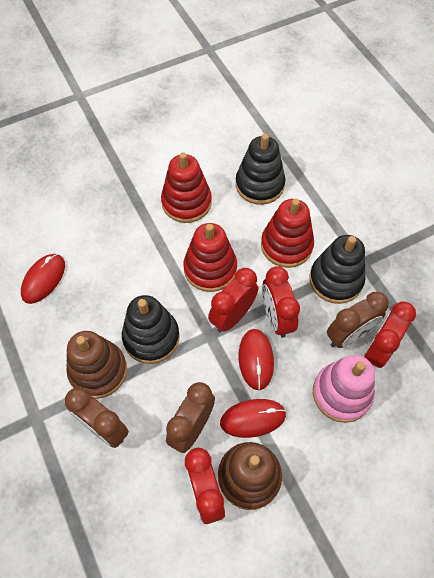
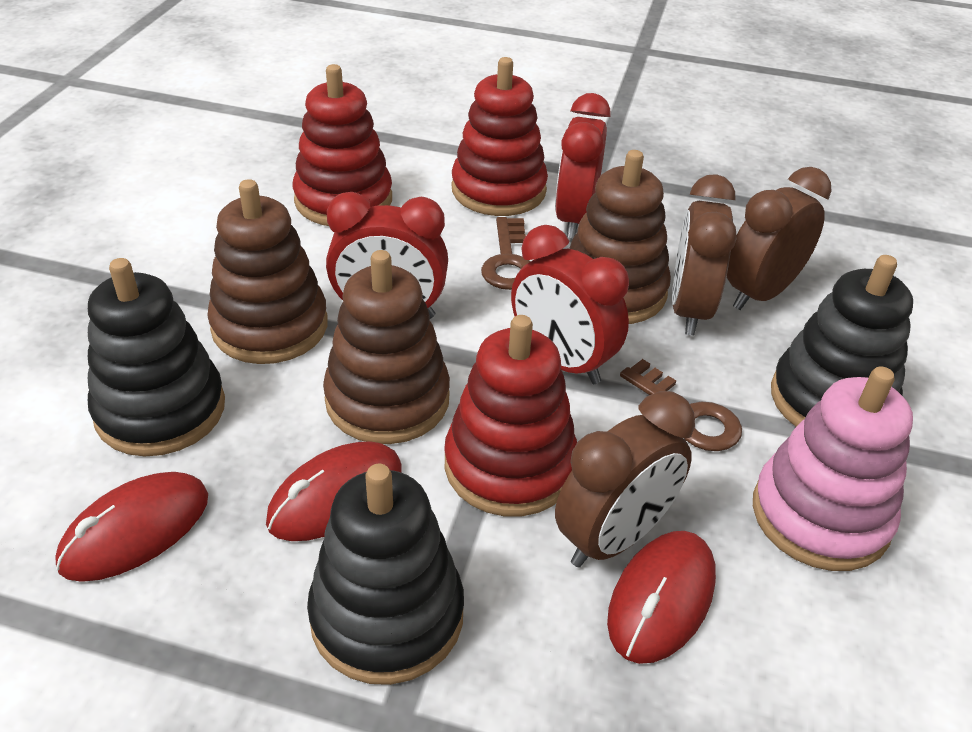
brown key: 0 -> 2
brown stacking toy: 2 -> 3
red clock: 4 -> 3

